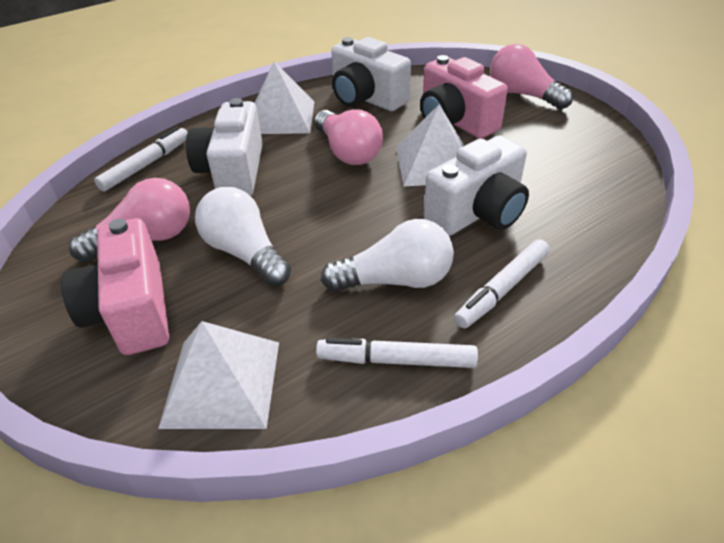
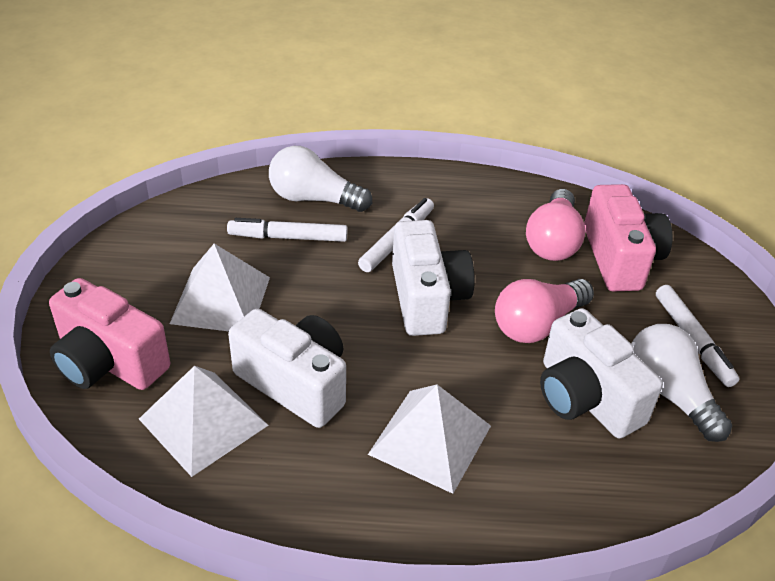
pink light bulb: 3 -> 2

